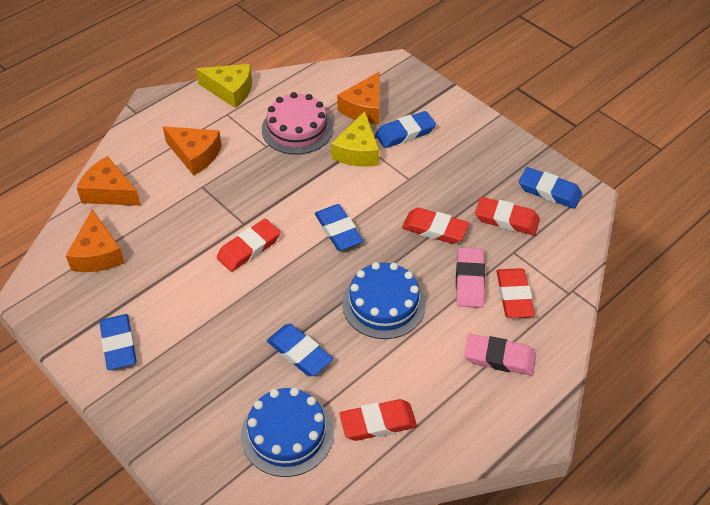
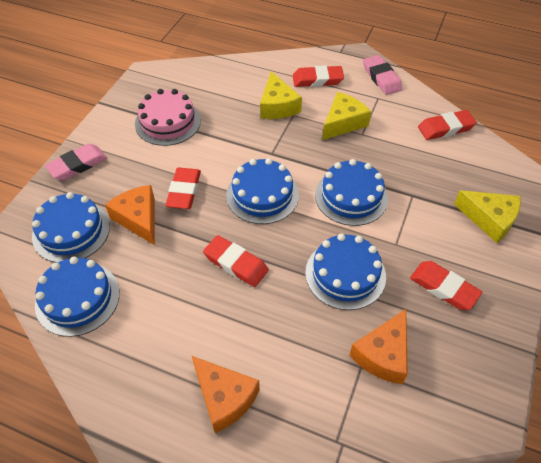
blue cake: 2 -> 5
blue eraser: 5 -> 0
orange cheese: 4 -> 3
yellow cheese: 2 -> 3

